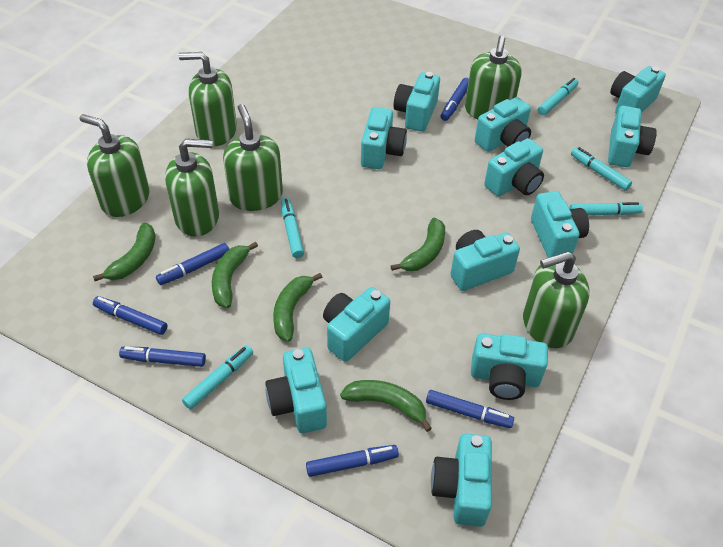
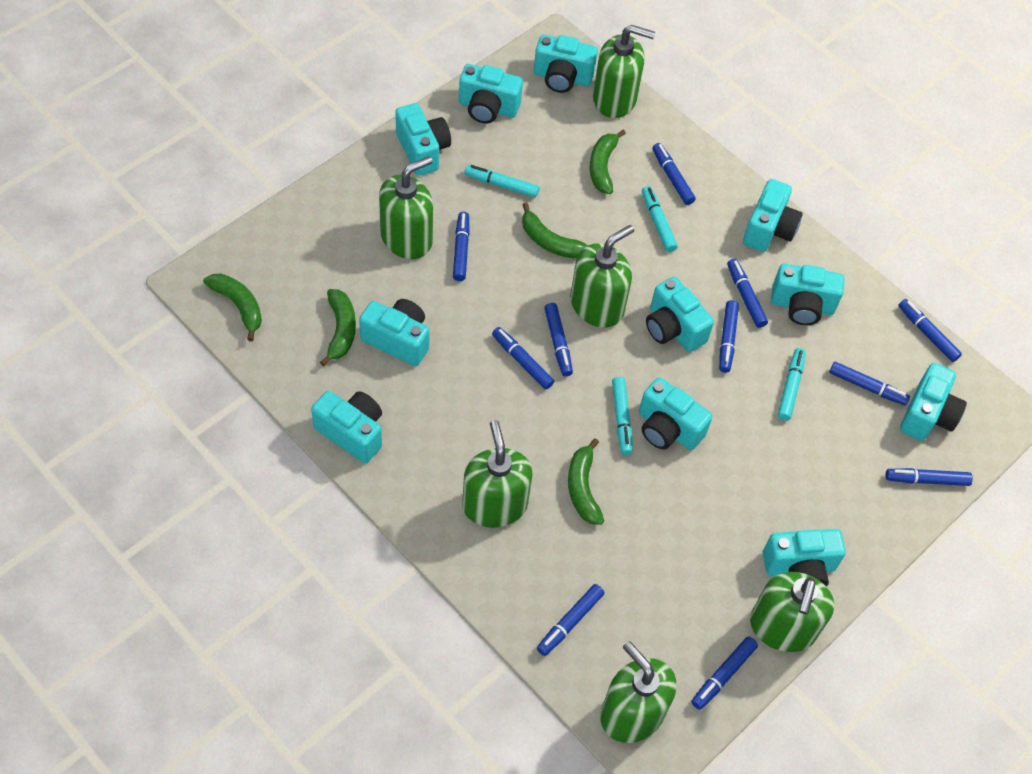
blue marker: 6 -> 11
turquoise camera: 12 -> 11
turquoise marker: 5 -> 4

